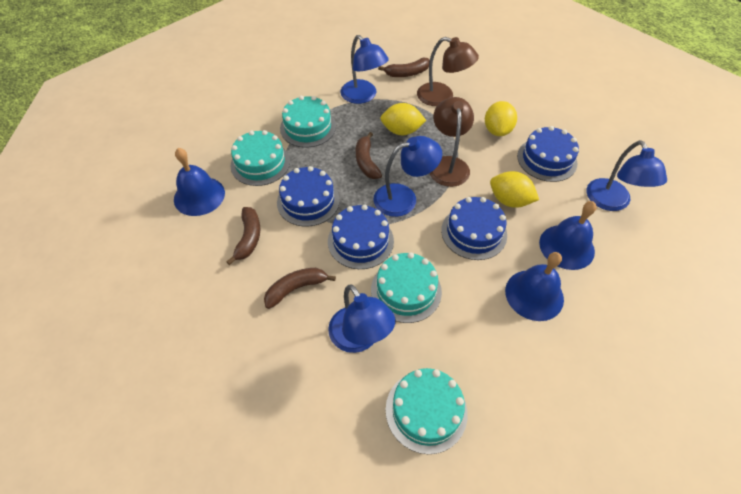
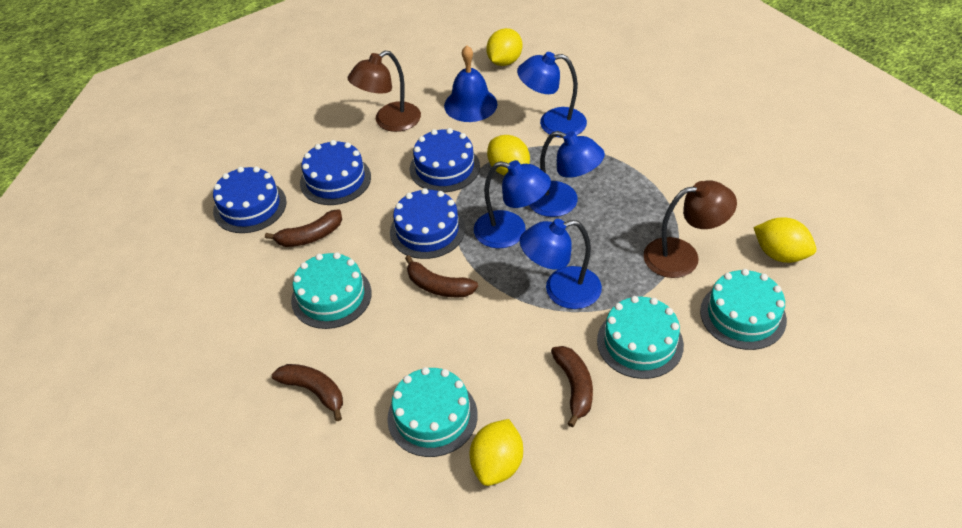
blue bell: 3 -> 1
yellow lemon: 3 -> 4

